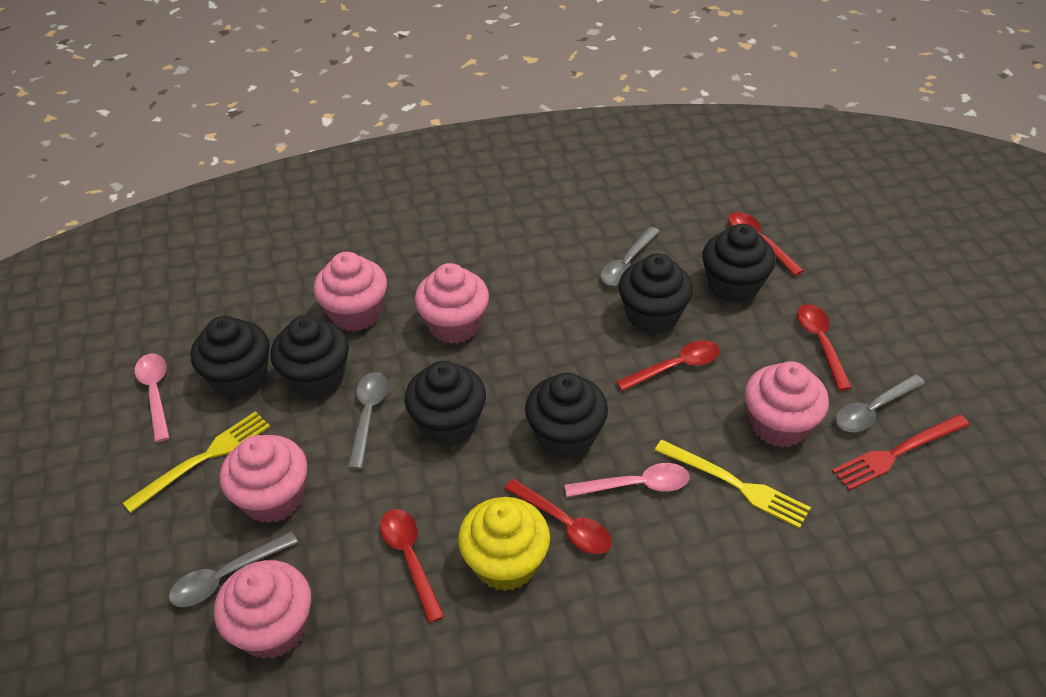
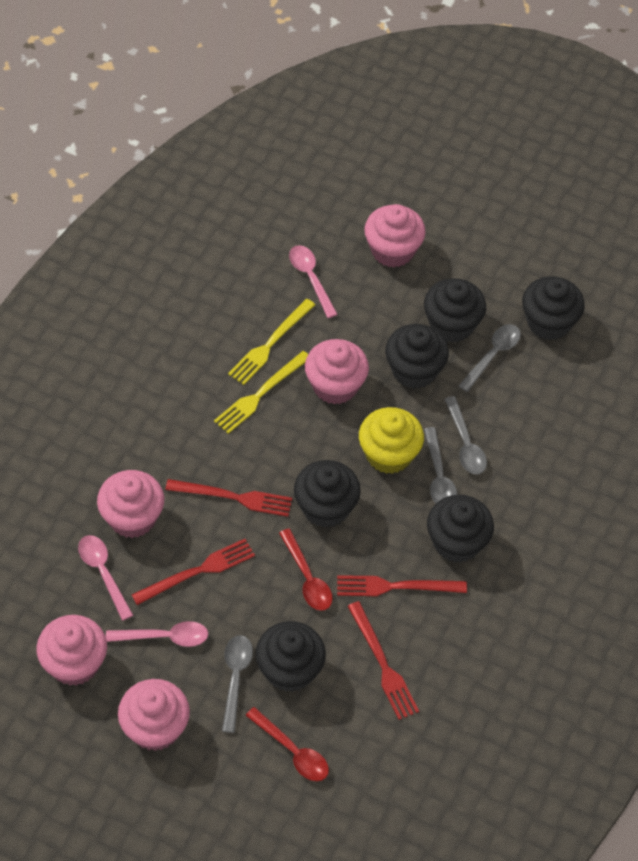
pink spoon: 2 -> 3
red fork: 1 -> 4
red spoon: 5 -> 2

